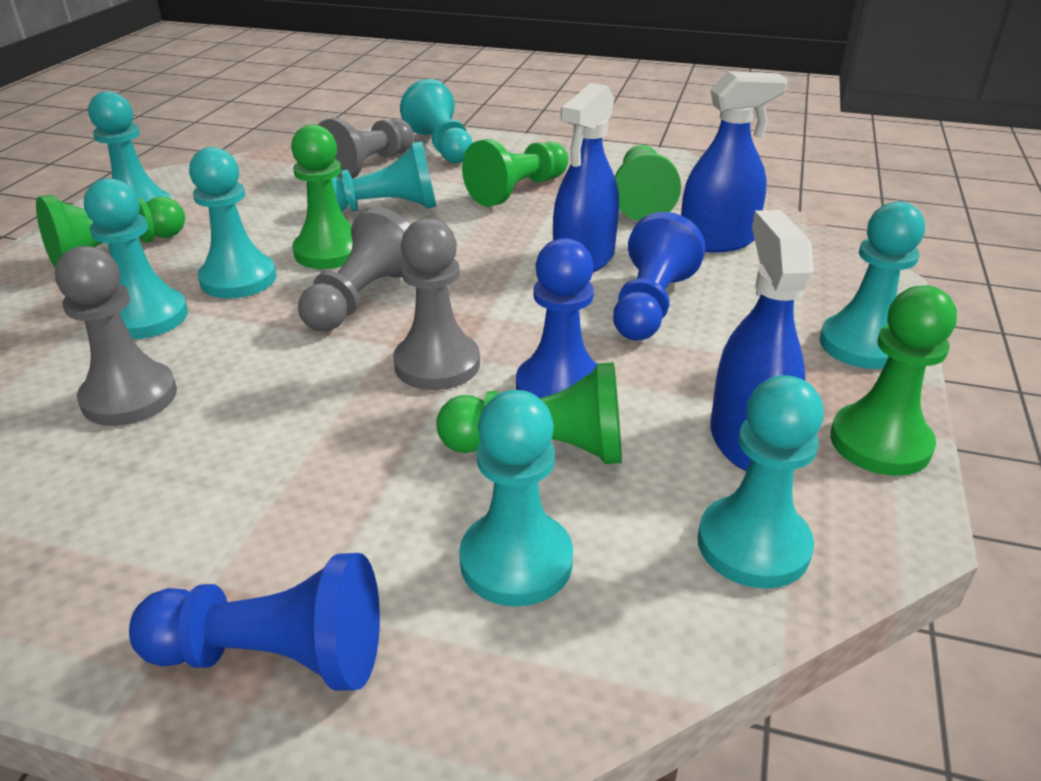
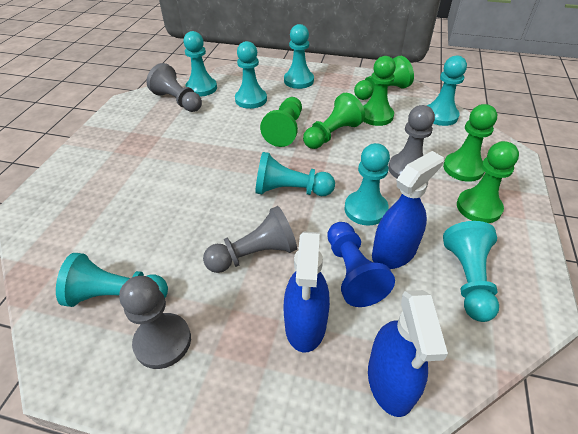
blue pawn: 3 -> 1

